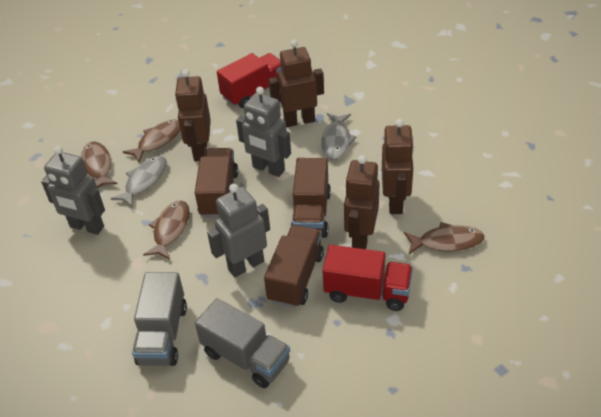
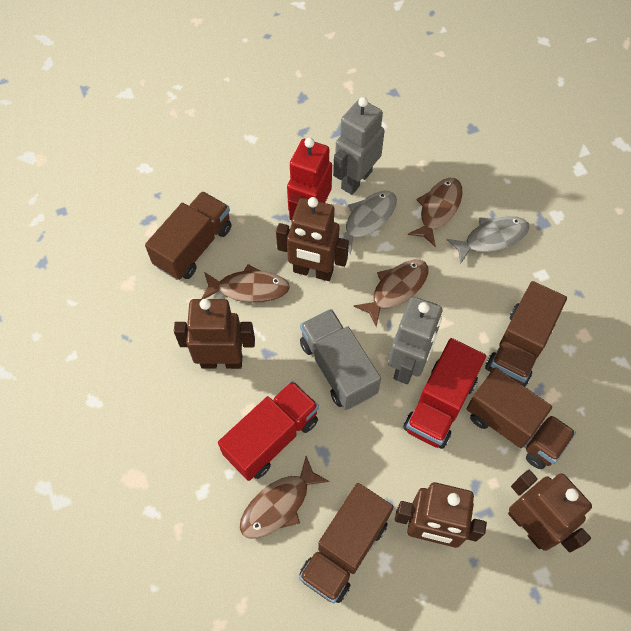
brown truck: 3 -> 4
grey robot: 3 -> 2
grey truck: 2 -> 1
red robot: 0 -> 1

